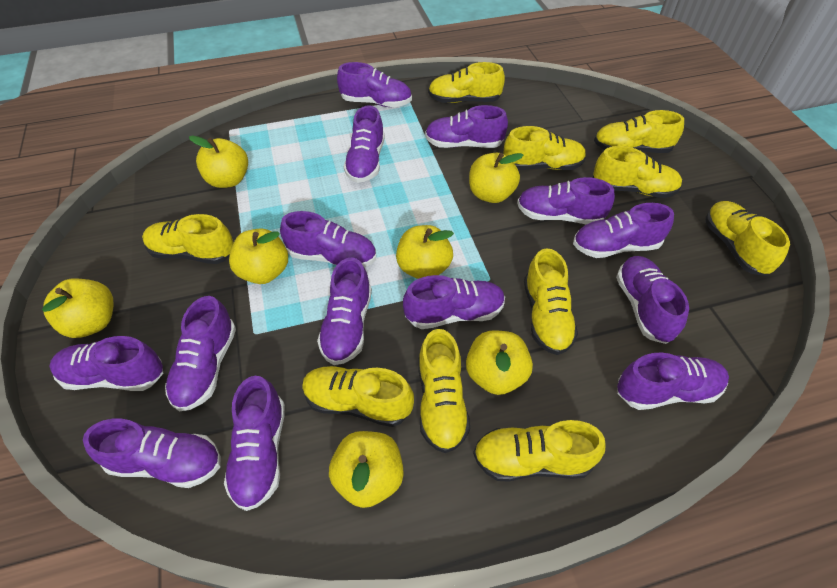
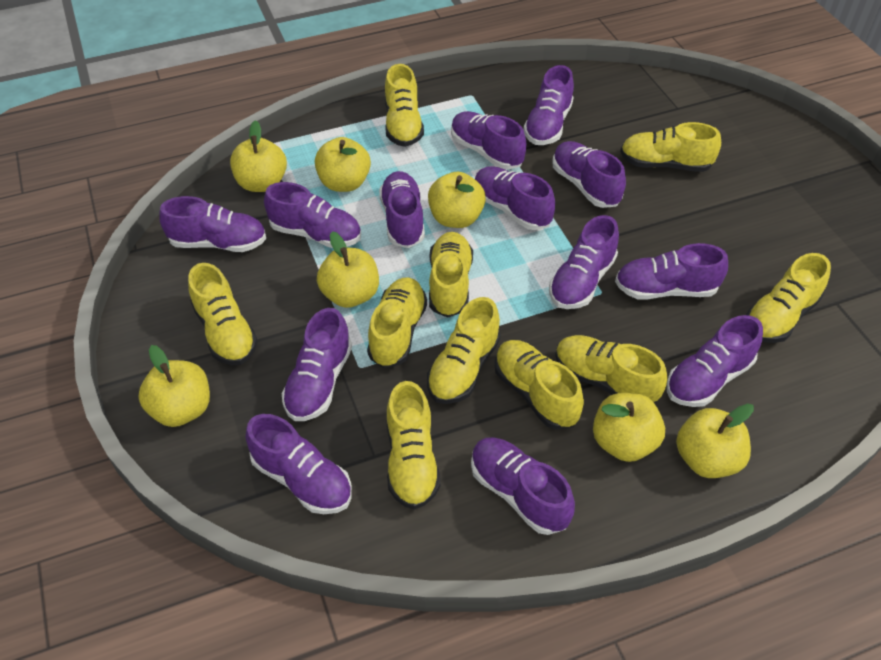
purple shoe: 14 -> 13

